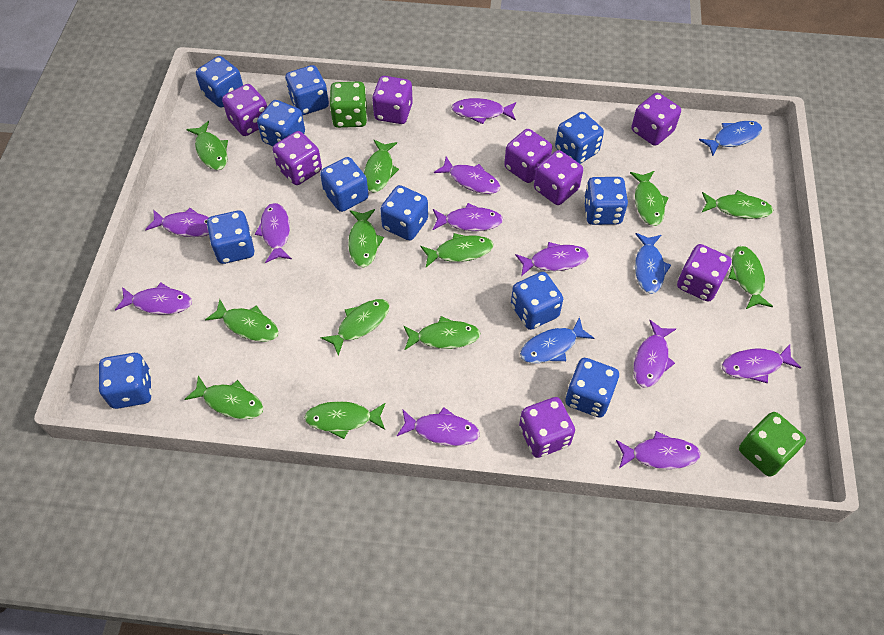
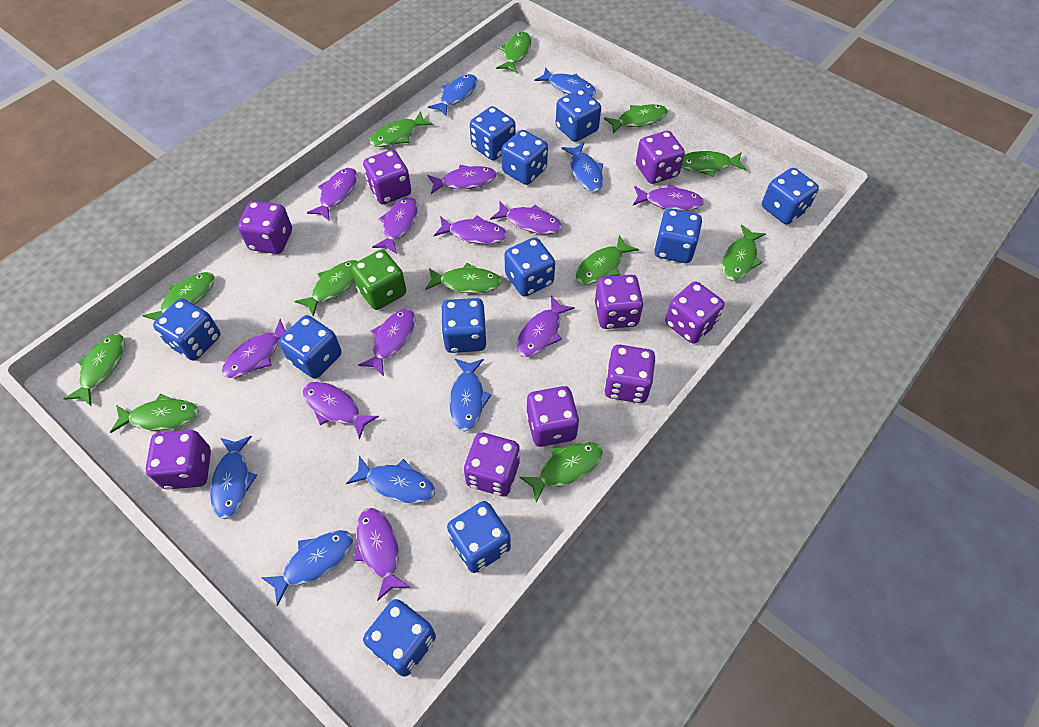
blue fish: 3 -> 7
green dice: 2 -> 1
purple dice: 8 -> 9

